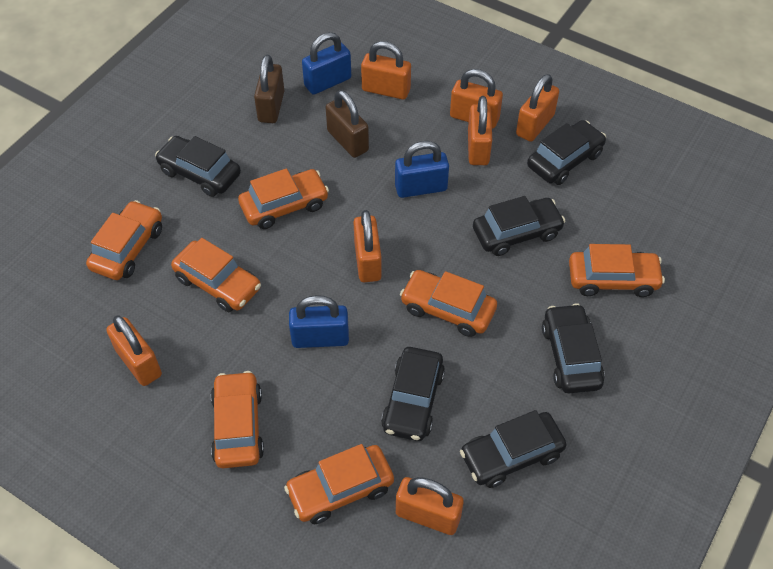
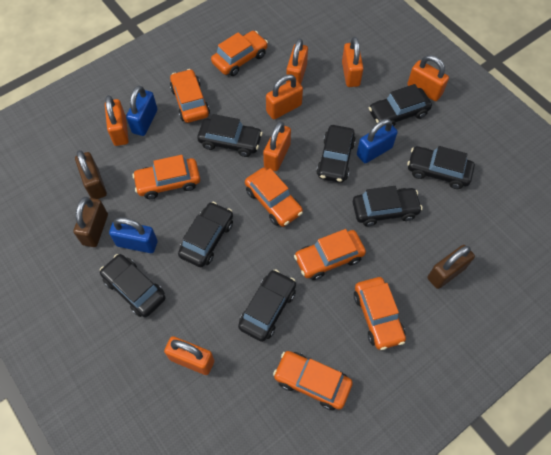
black car: 6 -> 8
brown padlock: 2 -> 3

